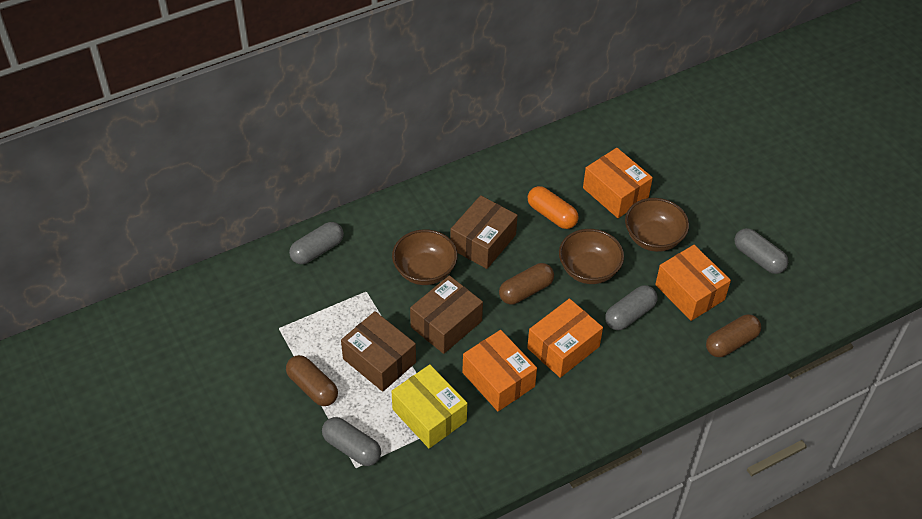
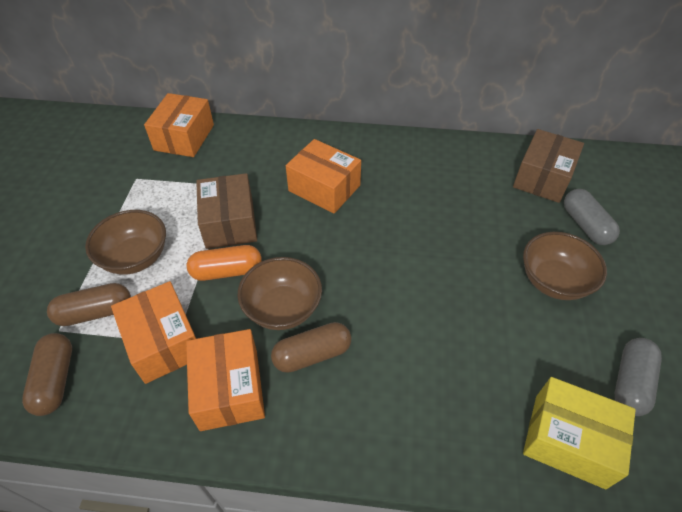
brown box: 3 -> 2
grey capsule: 4 -> 2

